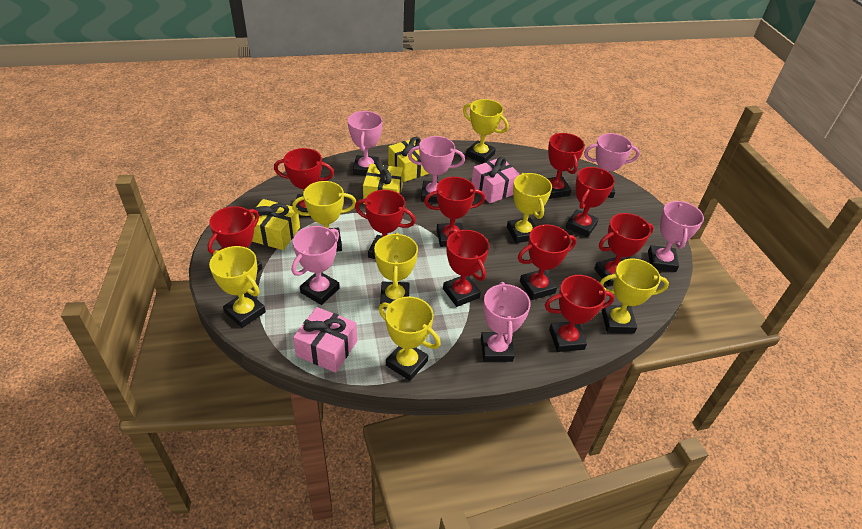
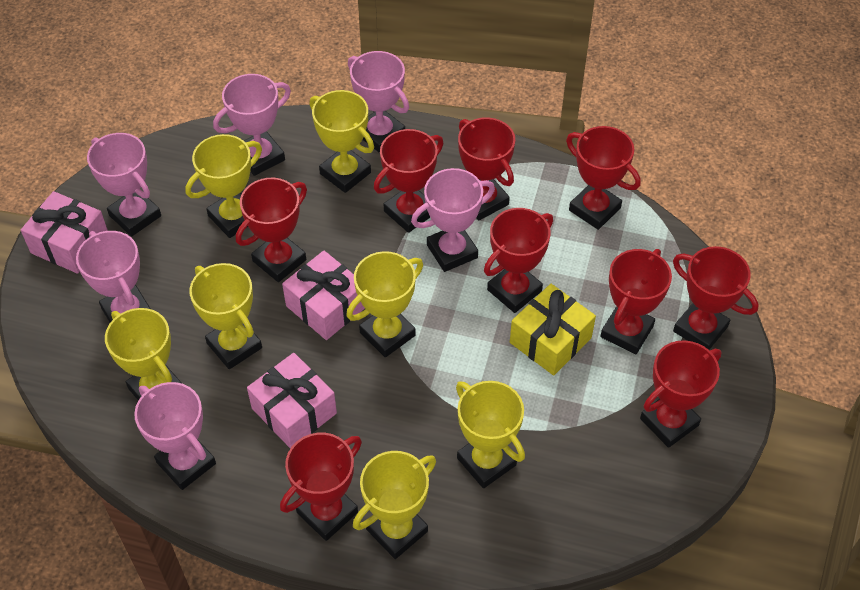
pink gift: 2 -> 3
red trophy: 10 -> 9
yellow gift: 3 -> 1

